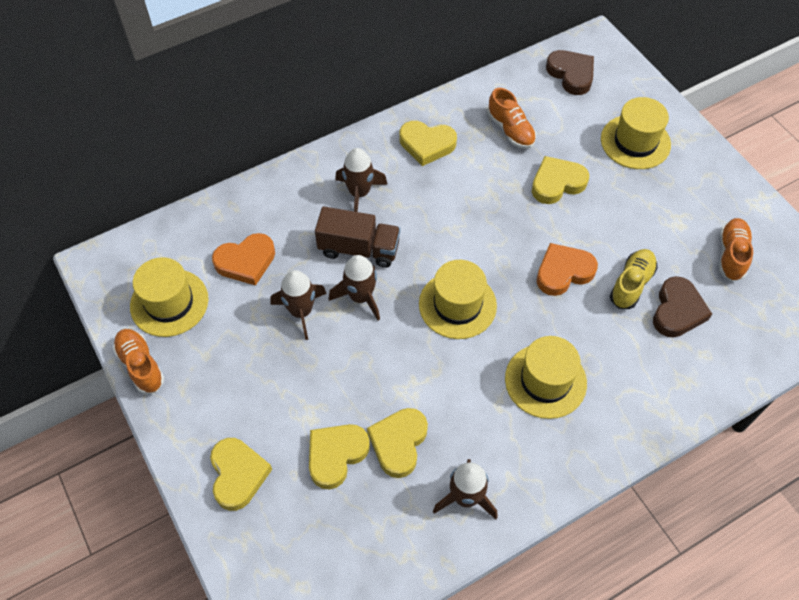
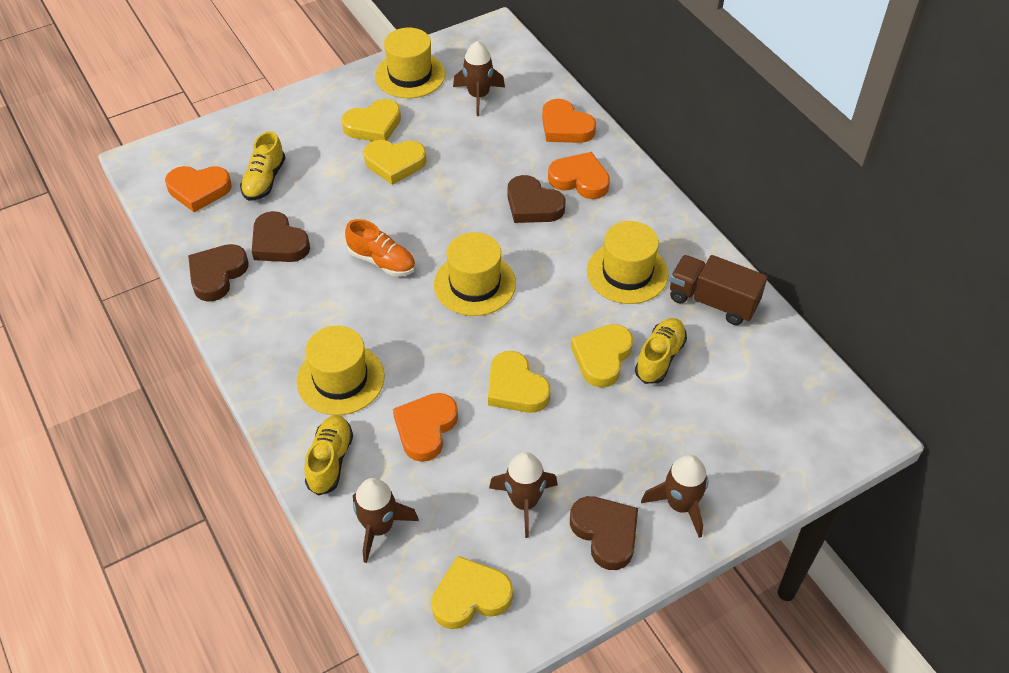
brown heart: 2 -> 4
orange heart: 2 -> 4
orange shoe: 3 -> 1
yellow shoe: 1 -> 3

